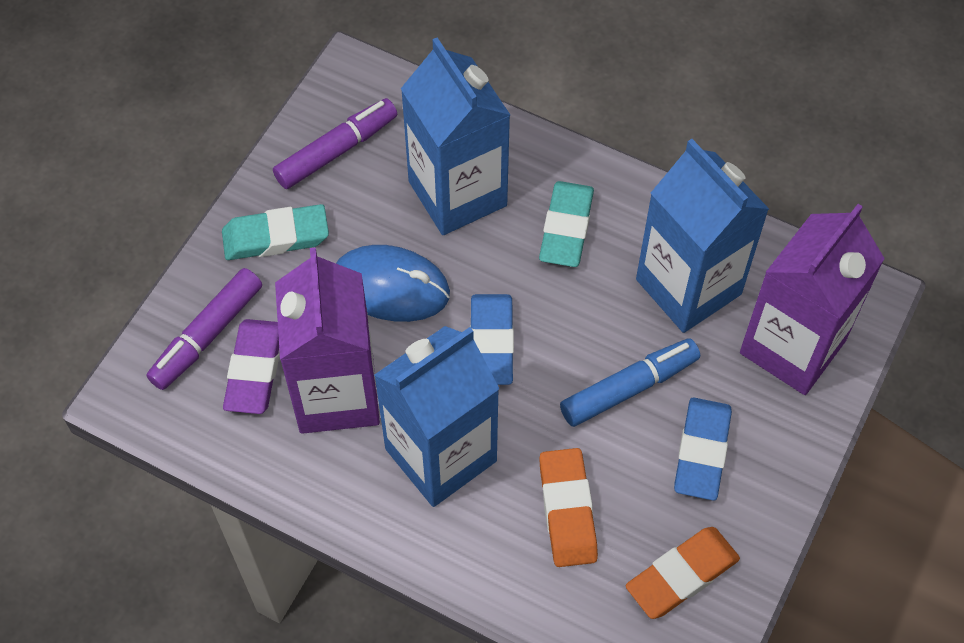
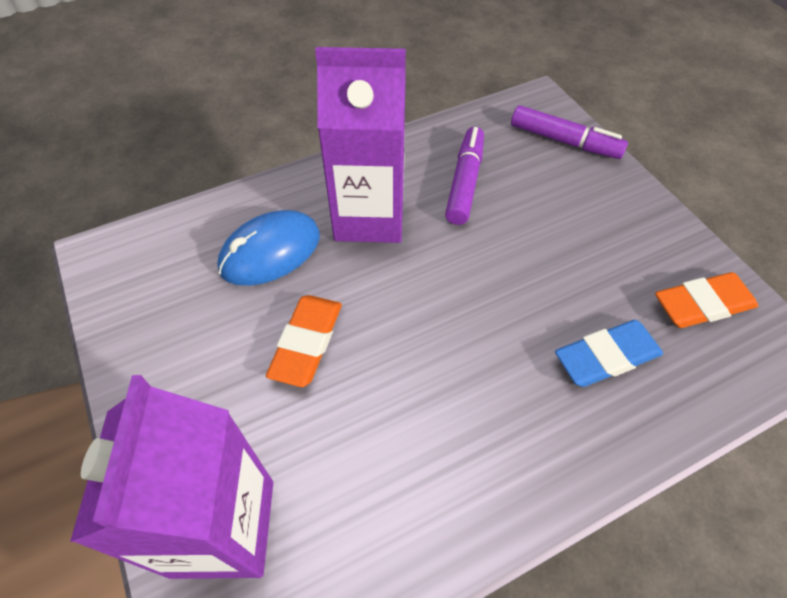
blue carton: 3 -> 0
blue eraser: 2 -> 1
blue marker: 1 -> 0
purple eraser: 1 -> 0
turquoise eraser: 2 -> 0

